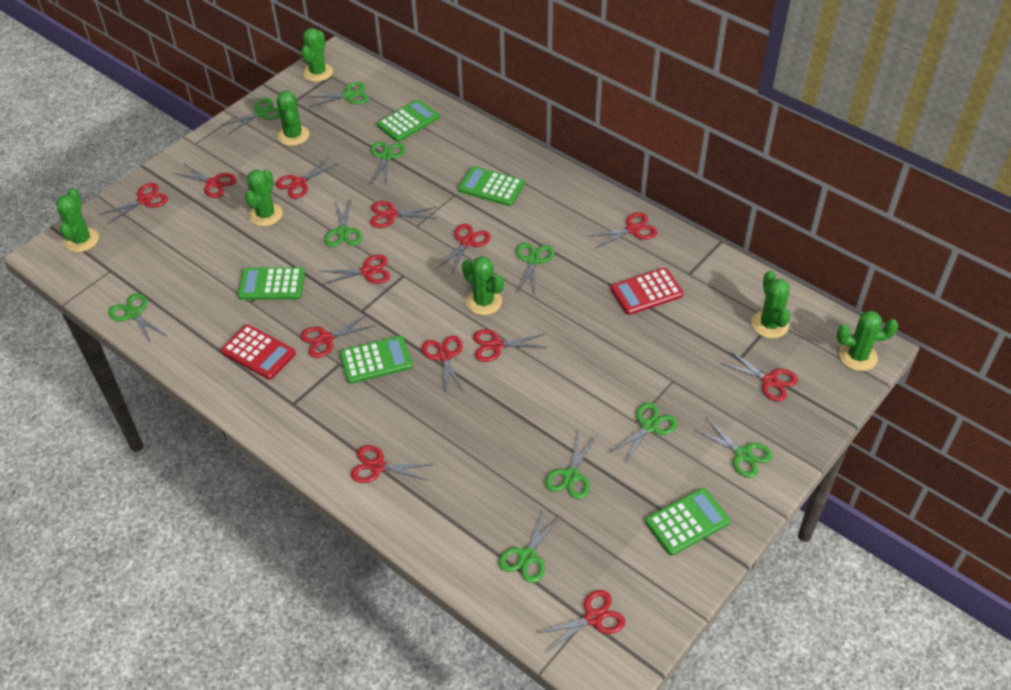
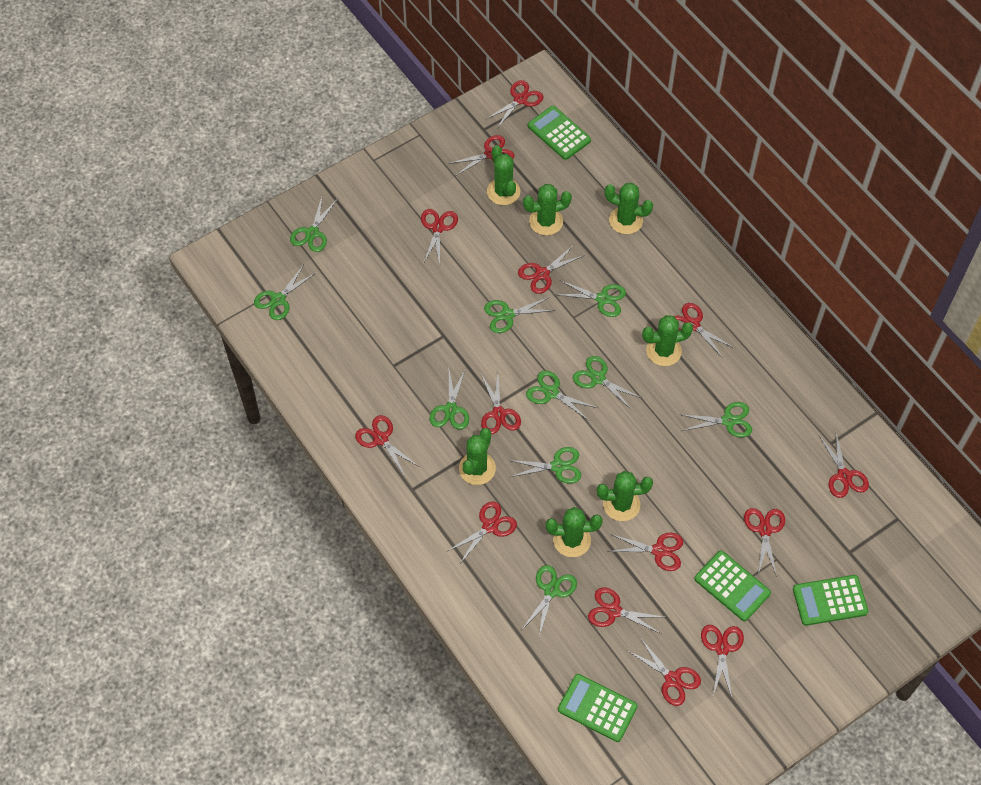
green calculator: 5 -> 4
red calculator: 2 -> 0
red scissors: 13 -> 14

